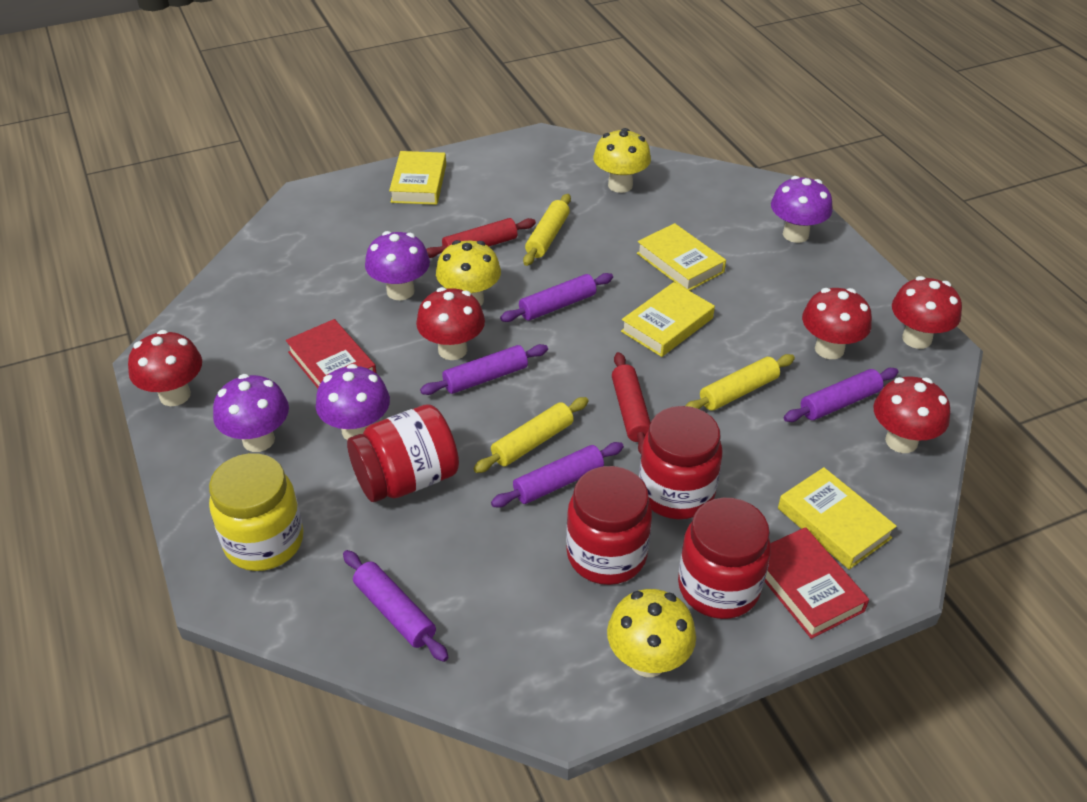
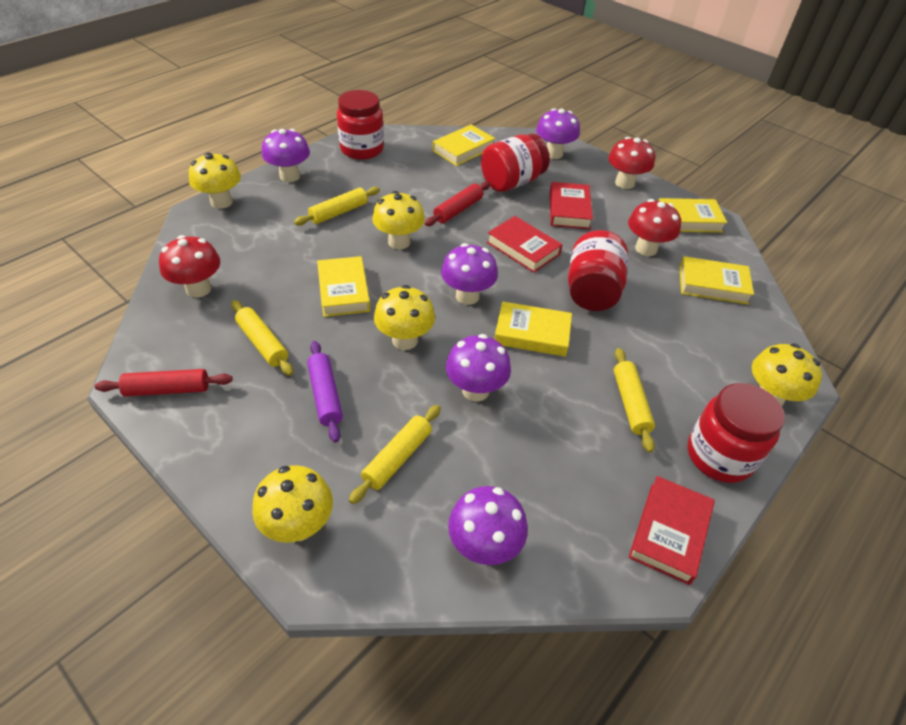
purple mushroom: 4 -> 5
purple rolling pin: 5 -> 1
red book: 2 -> 3
red mushroom: 5 -> 3
yellow book: 4 -> 5
yellow jar: 1 -> 0
yellow mushroom: 3 -> 5
yellow rolling pin: 3 -> 4

